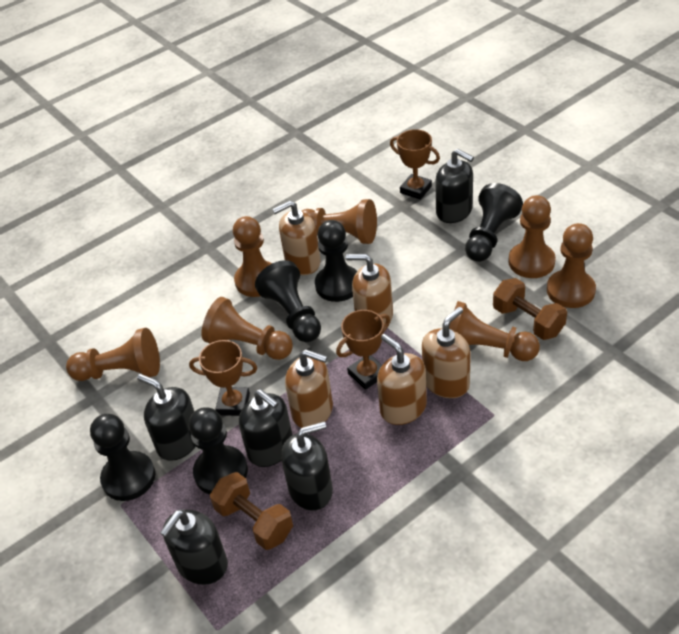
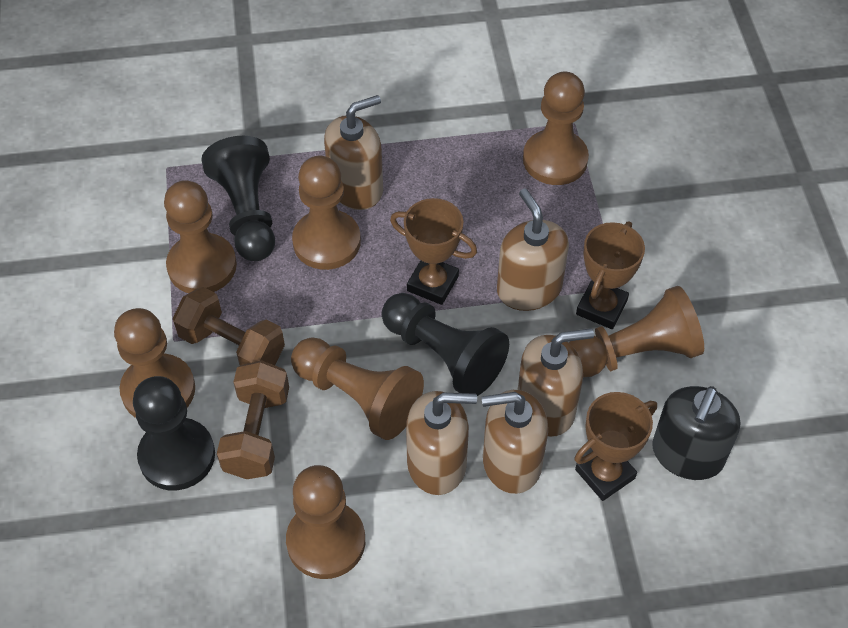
black pawn: 5 -> 3
black soap dispenser: 5 -> 1

